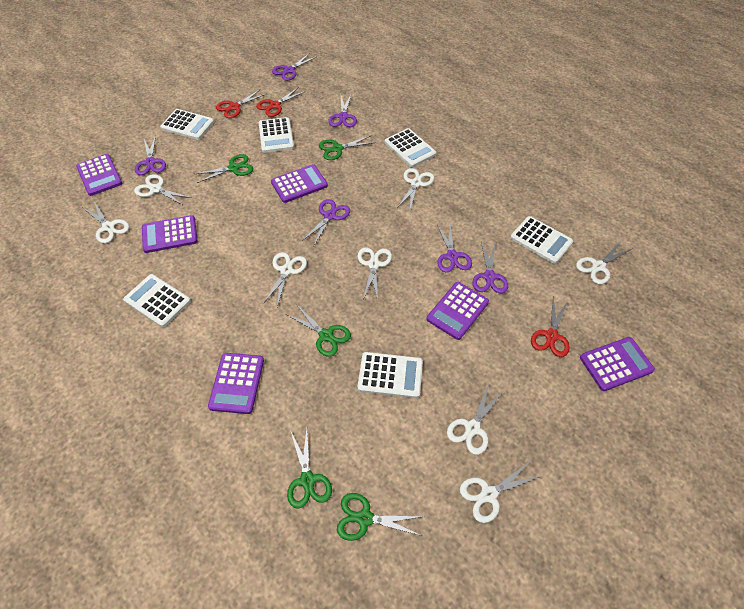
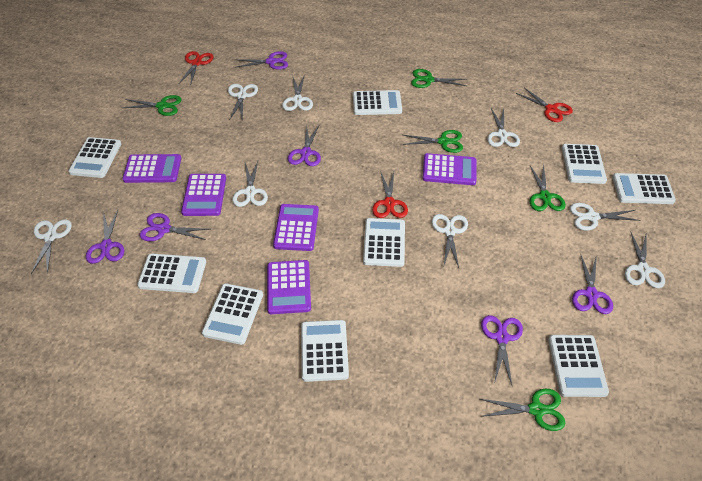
purple calculator: 6 -> 5
white calculator: 6 -> 9

